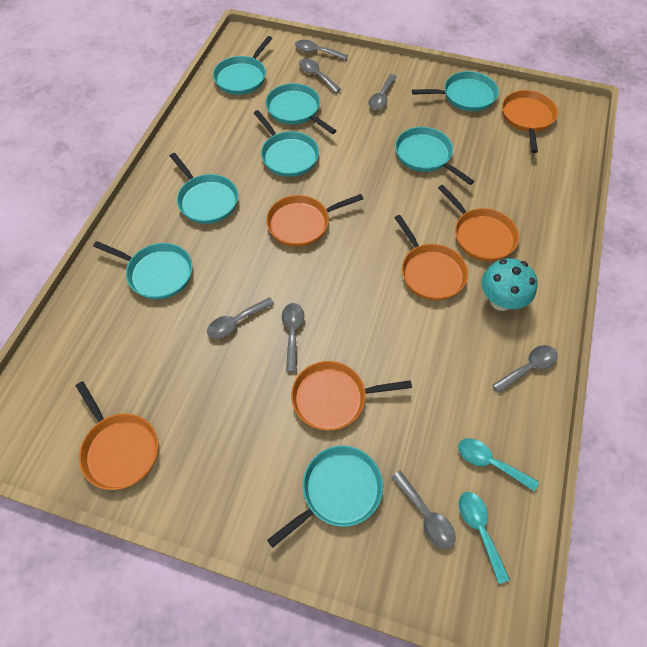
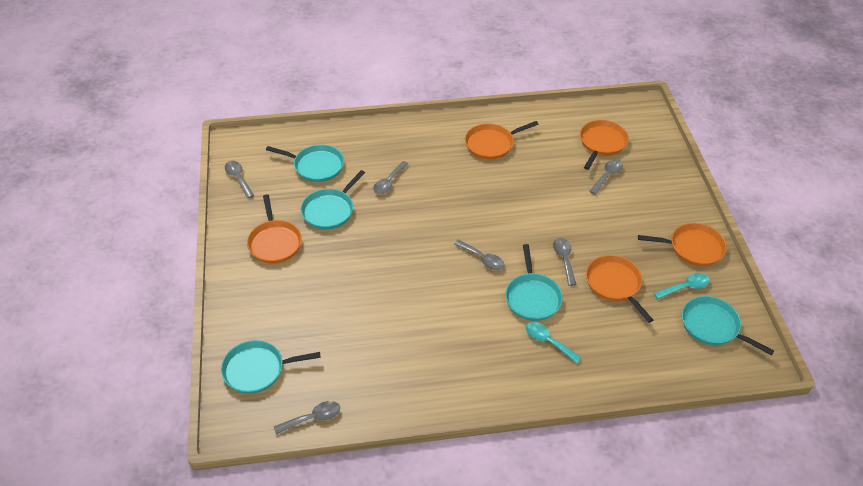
grey spoon: 7 -> 6
orange pan: 6 -> 5
turquoise mushroom: 1 -> 0
turquoise pan: 8 -> 5

